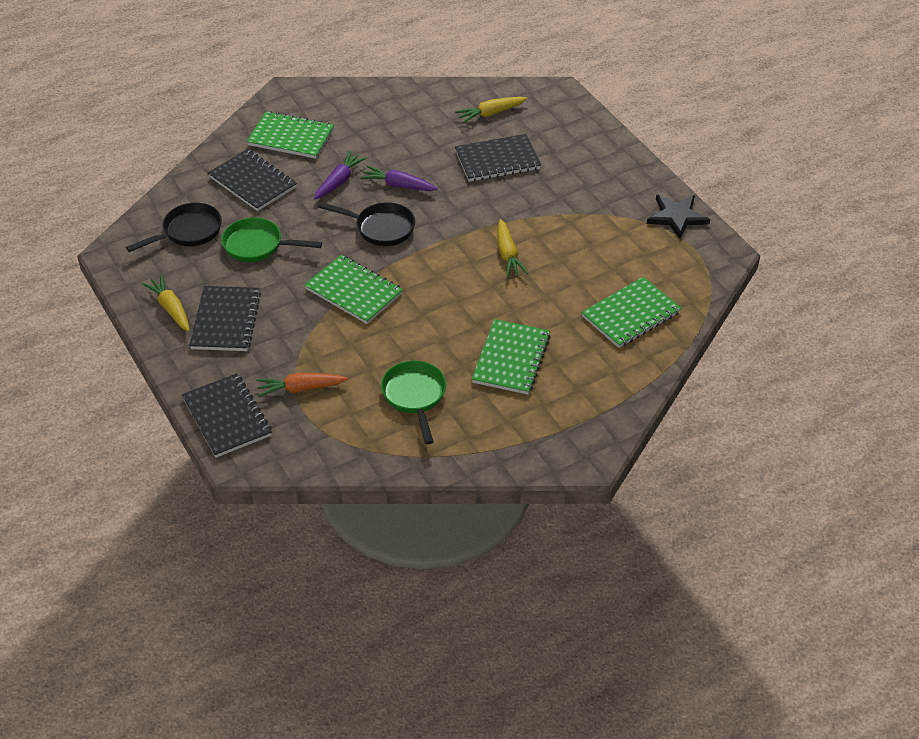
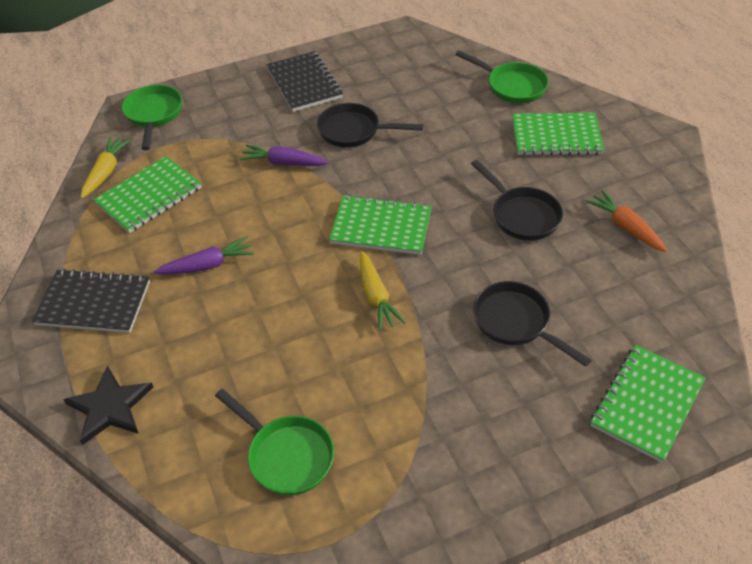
black notebook: 4 -> 2
black pan: 2 -> 3
green pan: 2 -> 3
yellow carrot: 3 -> 2

